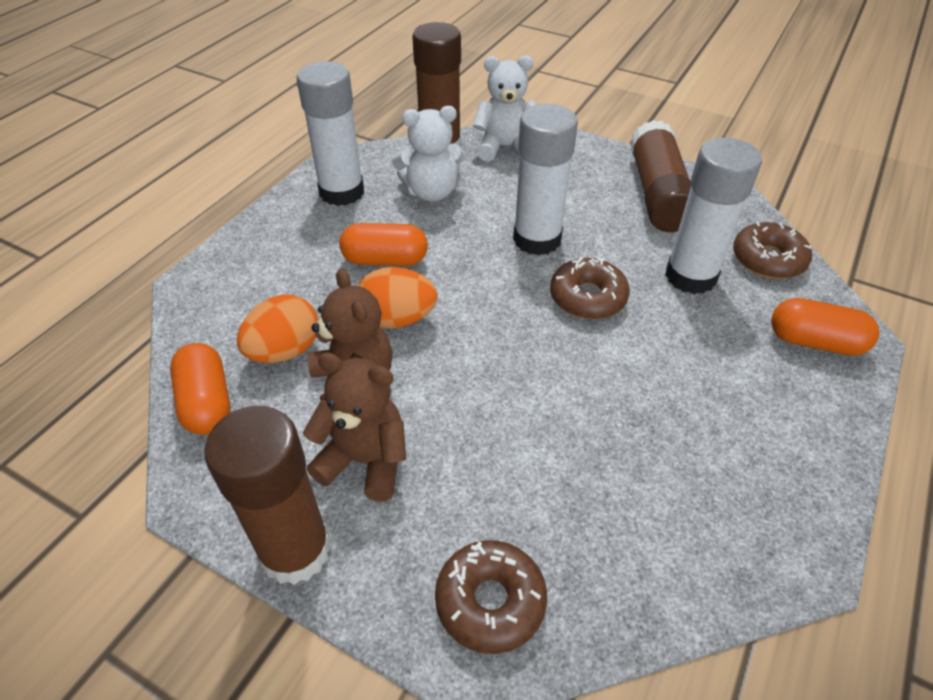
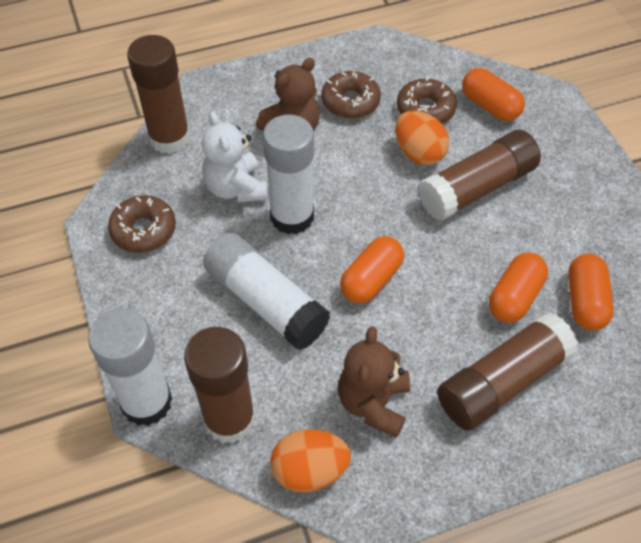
brown glue stick: 3 -> 4
orange capsule: 3 -> 4
white teddy bear: 2 -> 1

